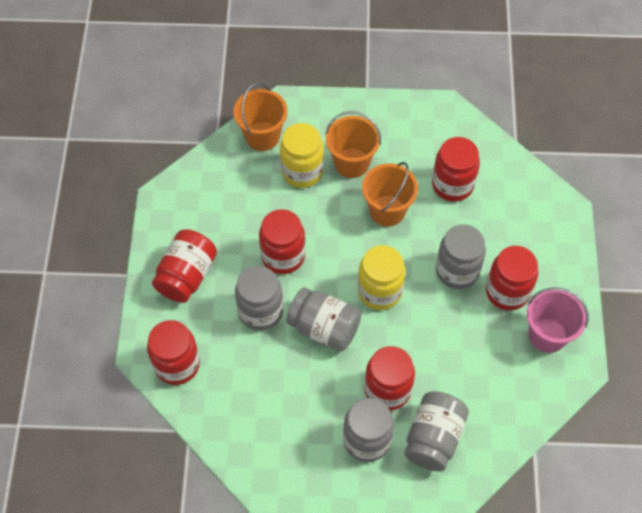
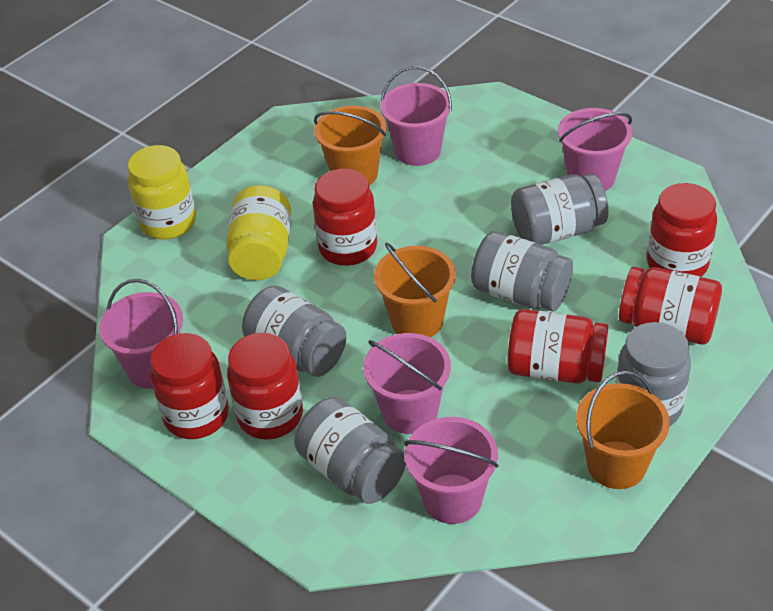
pink bucket: 1 -> 5

